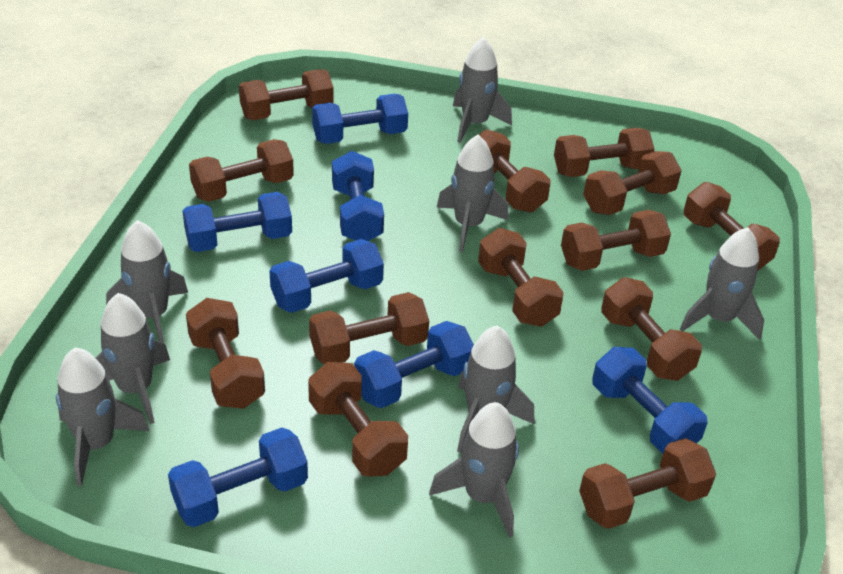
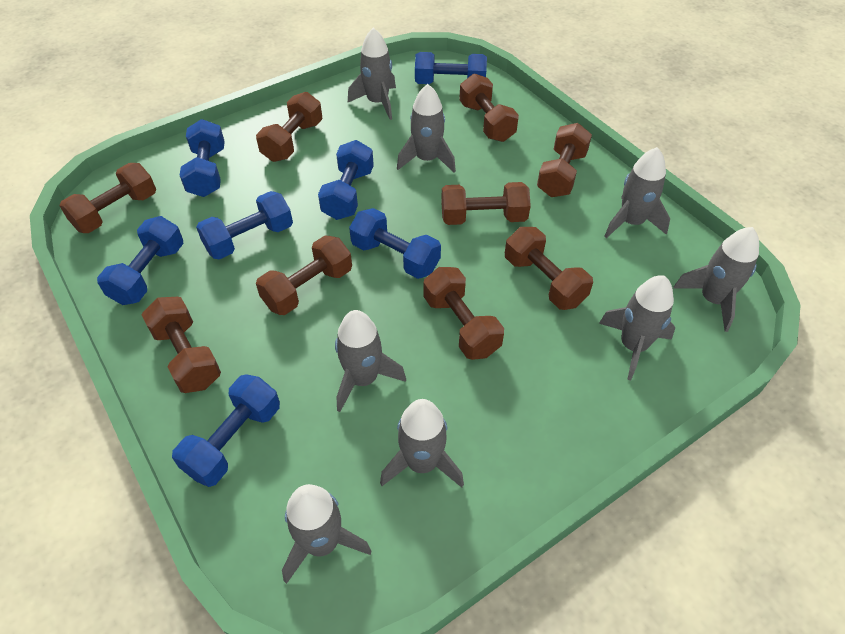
brown dumbbell: 13 -> 9

